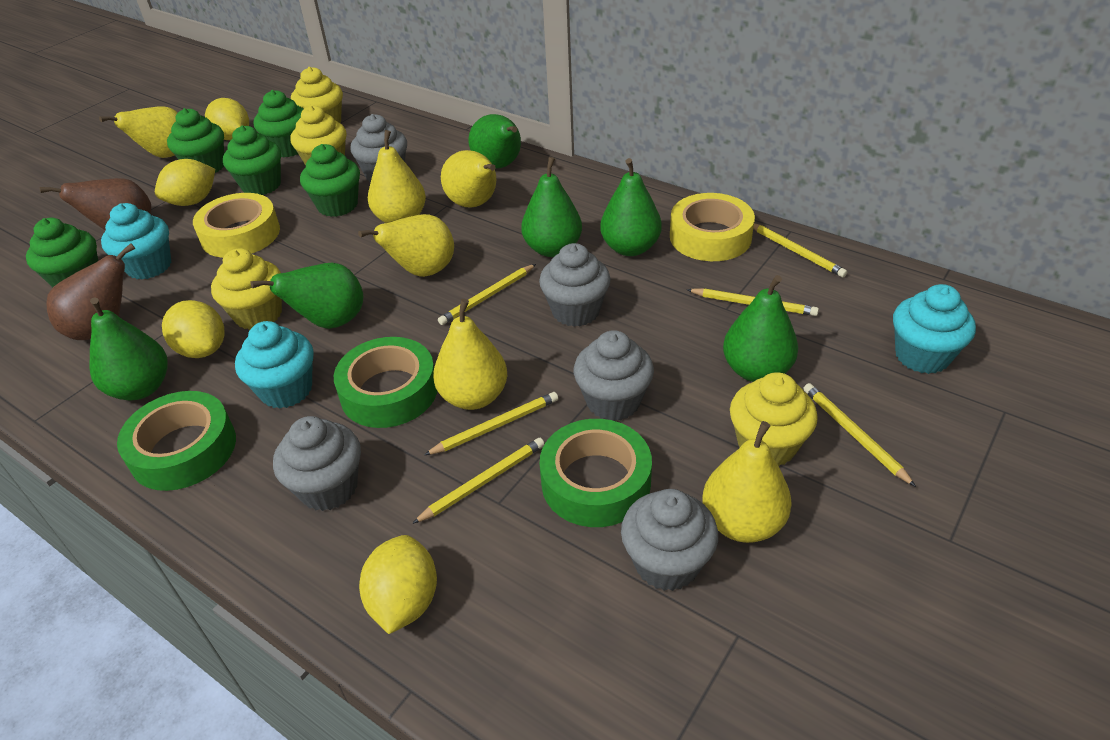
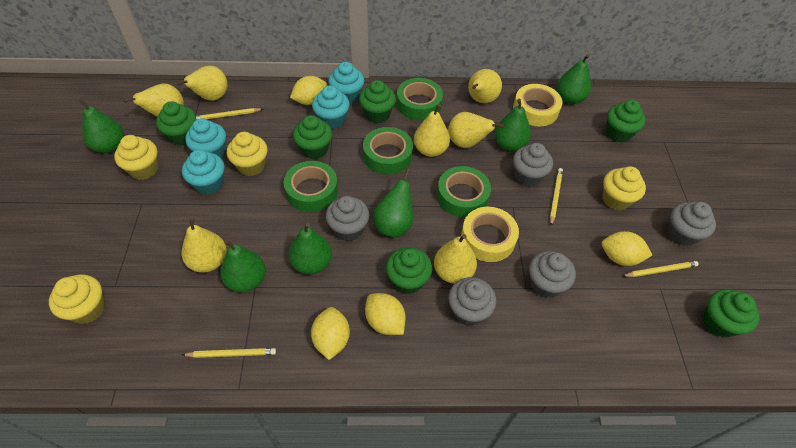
brown pear: 2 -> 0
green cupcake: 5 -> 6
green tape: 3 -> 4
turquoise cupcake: 3 -> 4
yellow pear: 6 -> 7
yellow pencil: 6 -> 4

